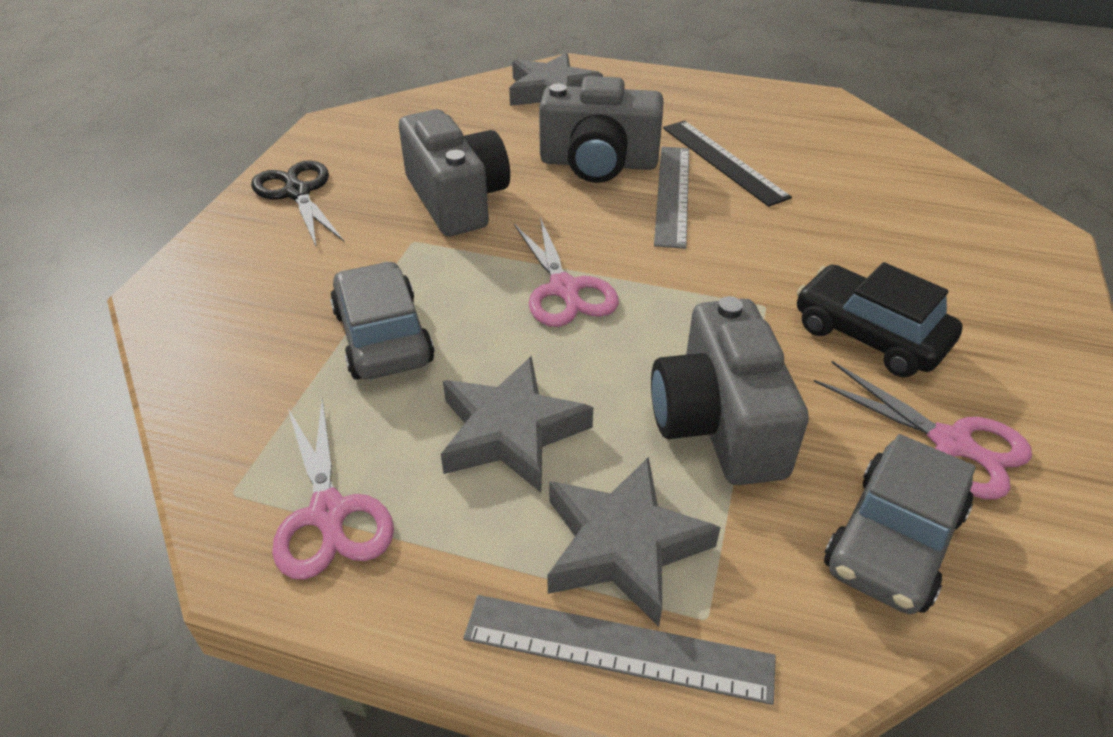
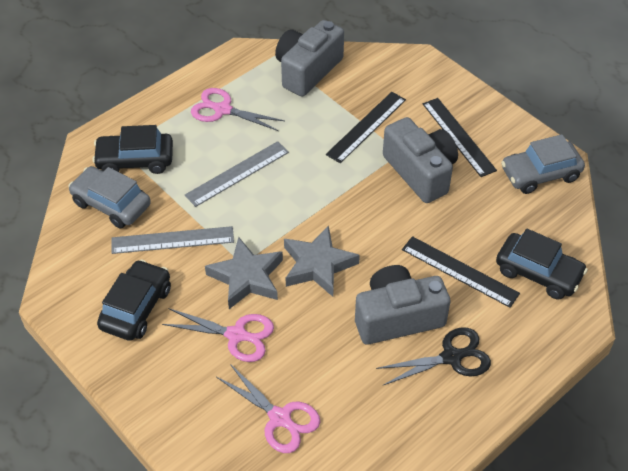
black car: 1 -> 3
black ruler: 1 -> 3
grey star: 3 -> 2

